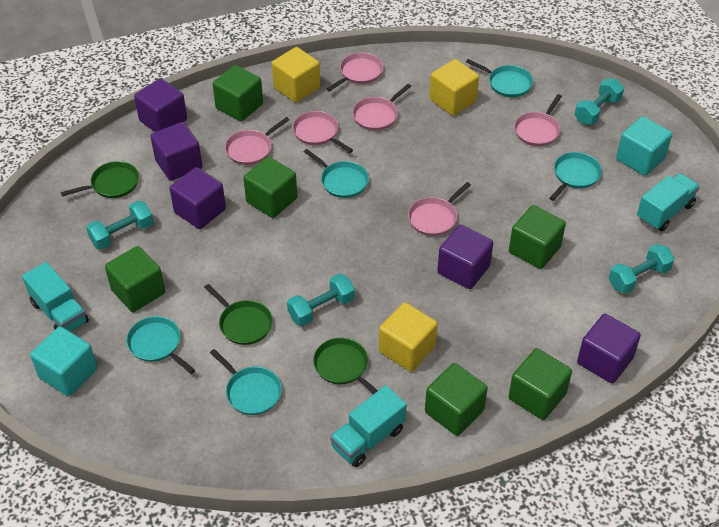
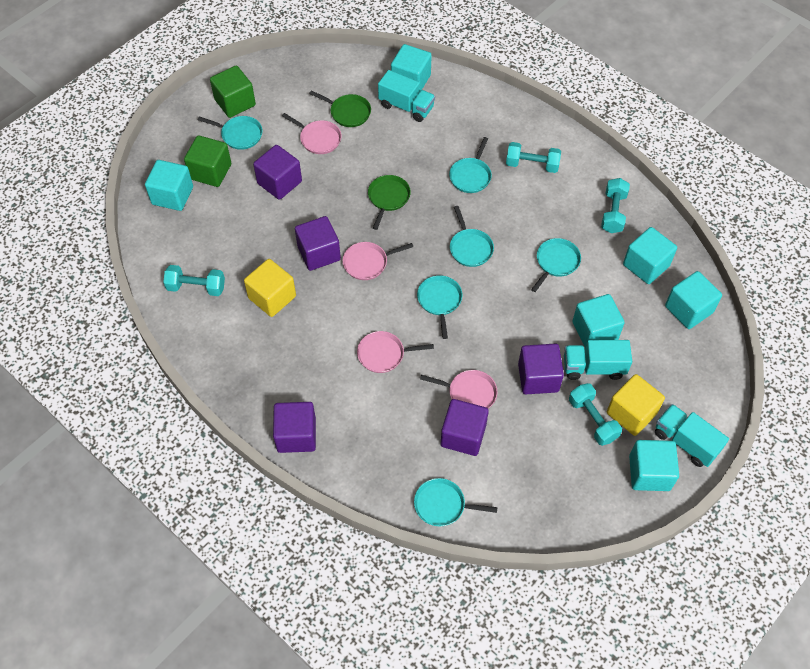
green cube: 6 -> 2
green pan: 3 -> 2
pink pan: 6 -> 4
turquoise cube: 2 -> 6
turquoise pan: 5 -> 6
yellow cube: 3 -> 2

